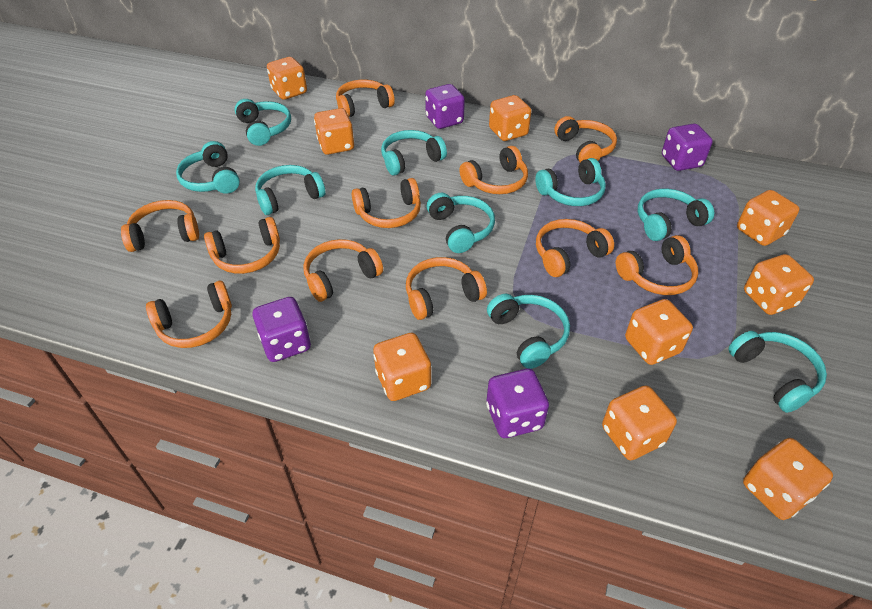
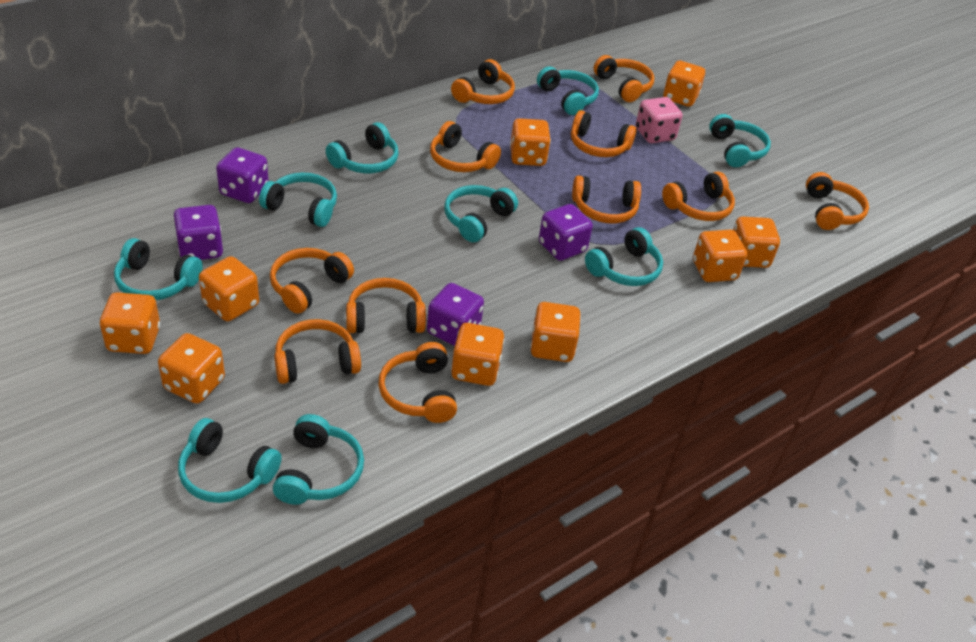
pink dice: 0 -> 1

